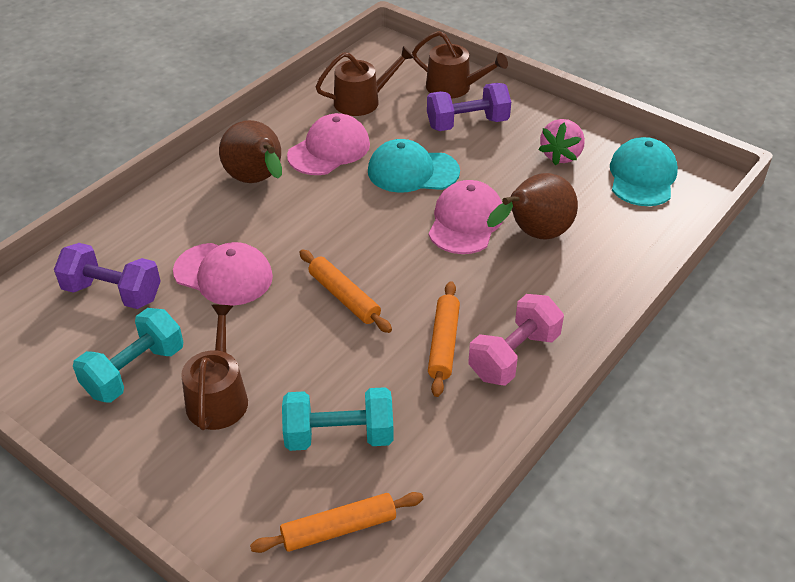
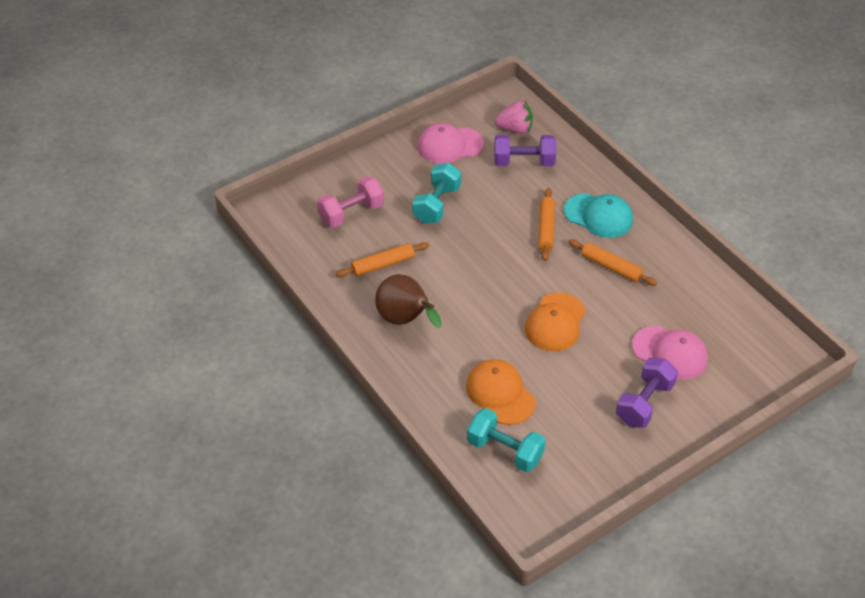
brown pear: 2 -> 1
brown watering can: 3 -> 0
orange cap: 0 -> 2
pink cap: 3 -> 2
turquoise cap: 2 -> 1

